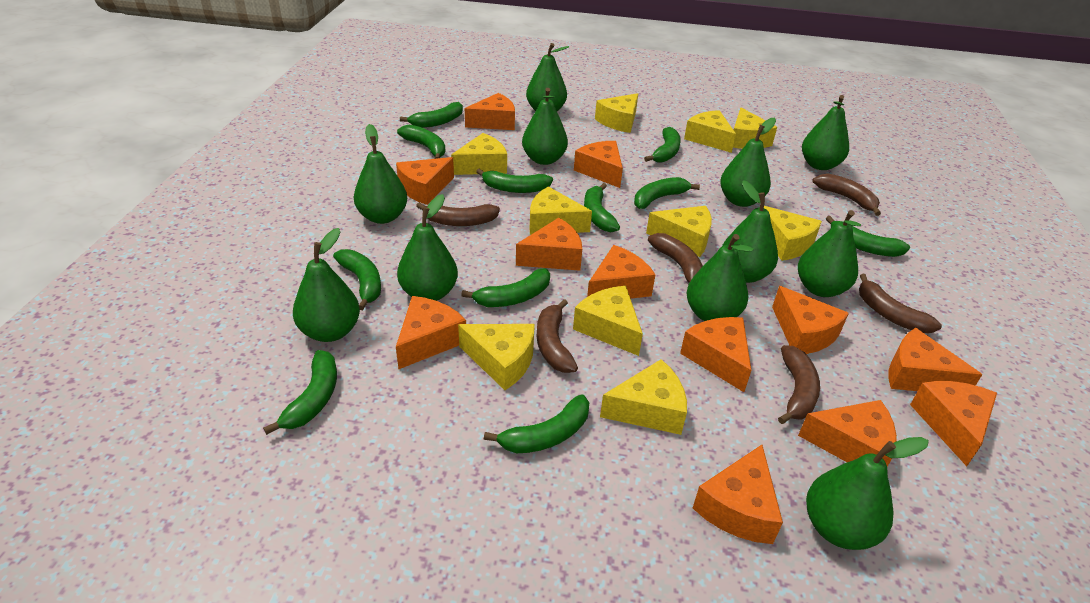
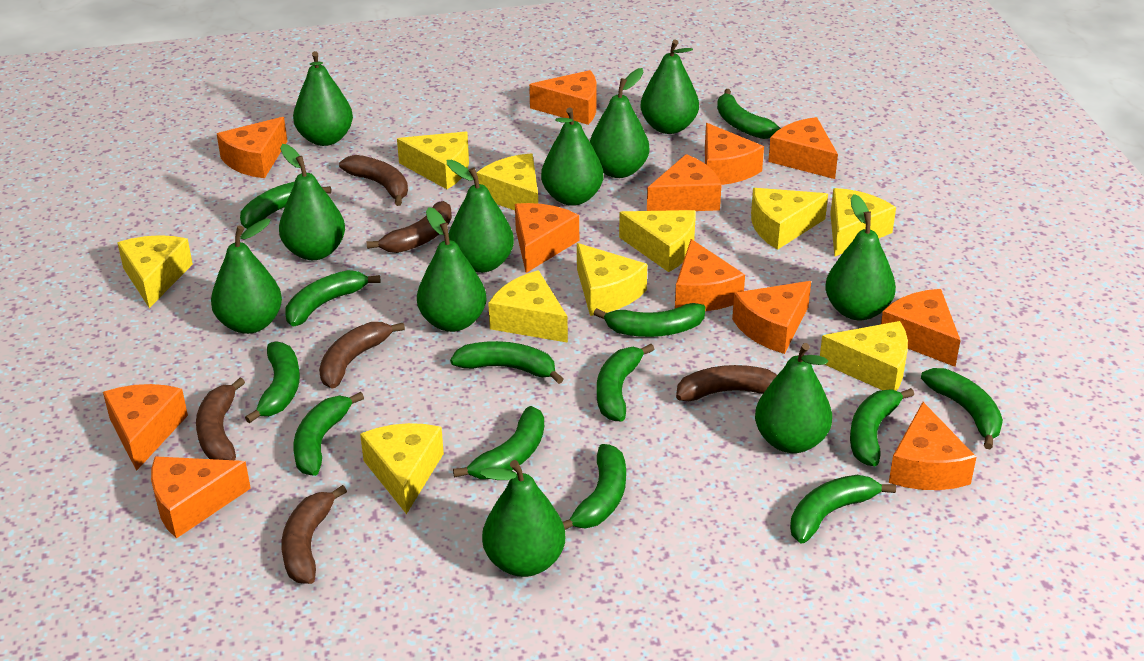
green banana: 11 -> 13

